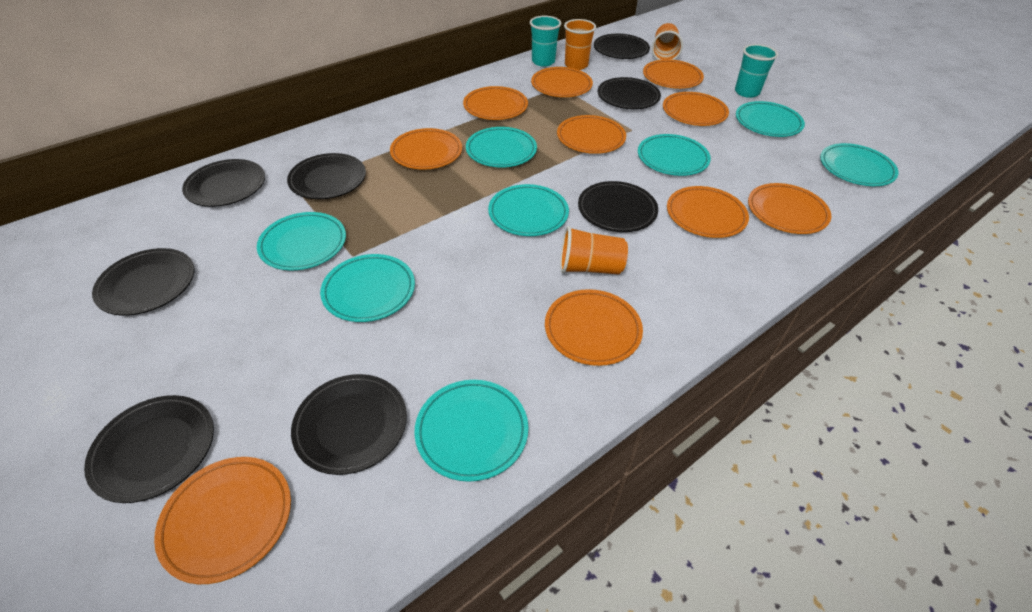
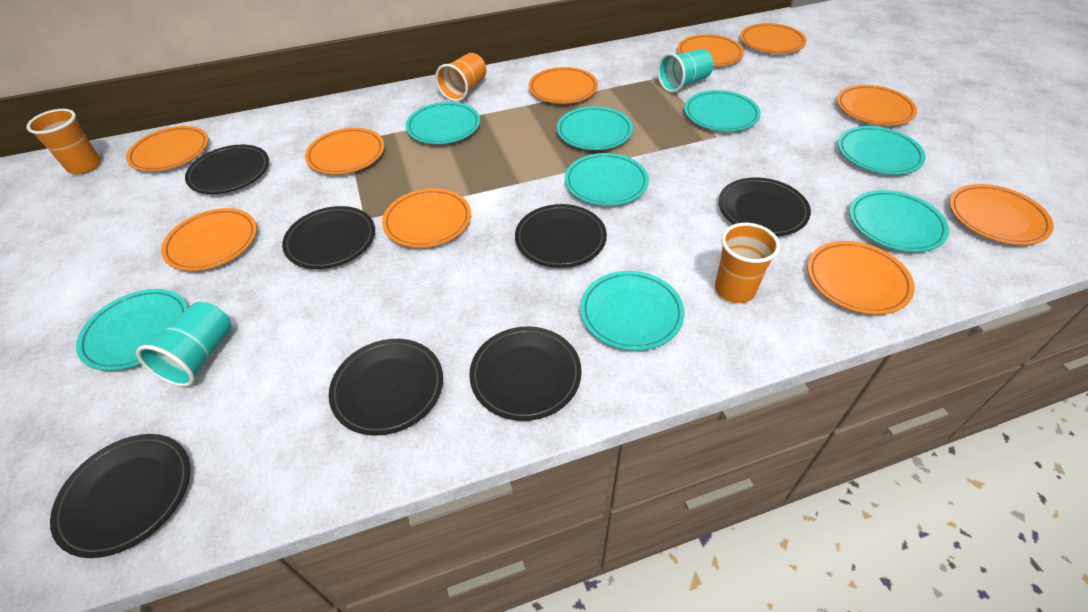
black plate: 8 -> 7

